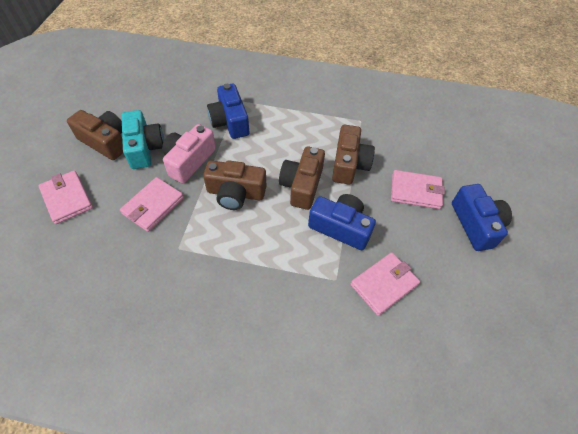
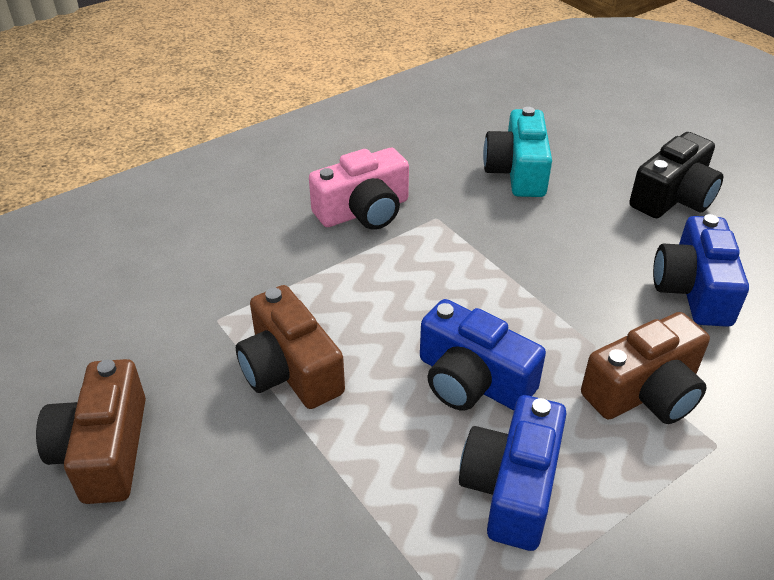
black camera: 0 -> 1
brown camera: 4 -> 3
pink wallet: 4 -> 0

